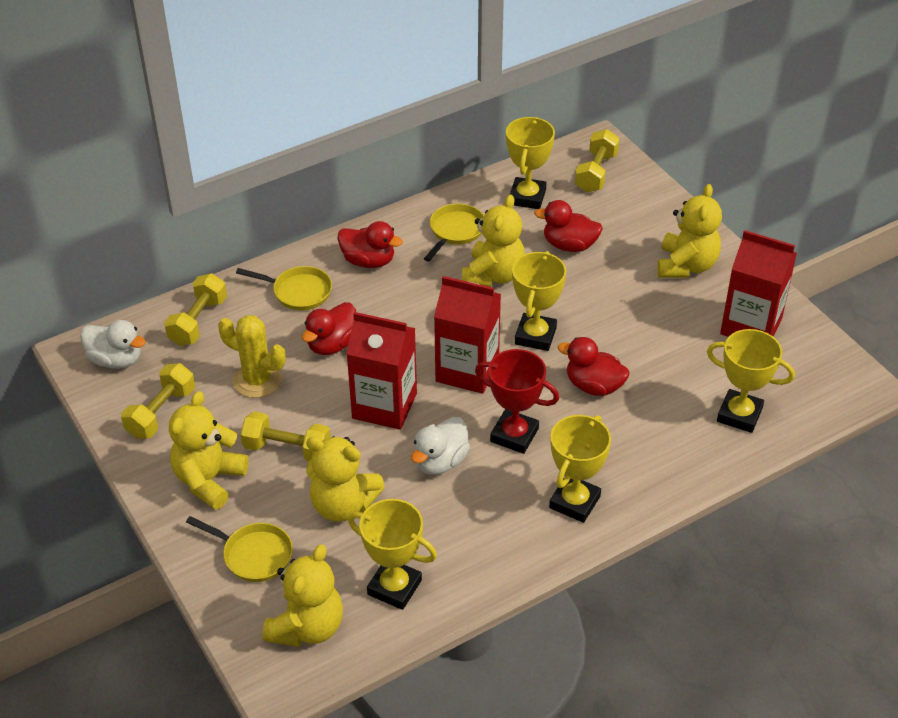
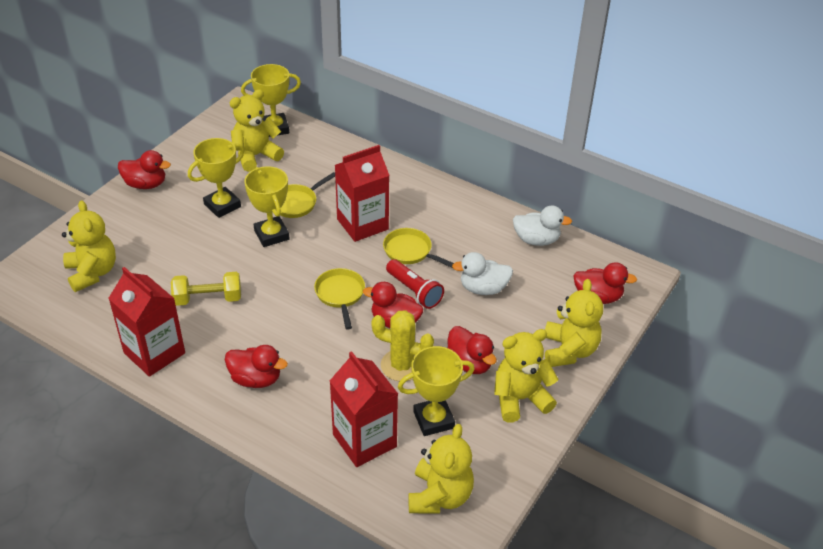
red duck: 4 -> 5
red flashlight: 0 -> 1
red trophy: 1 -> 0
yellow dumbbell: 4 -> 1
yellow trophy: 5 -> 4

